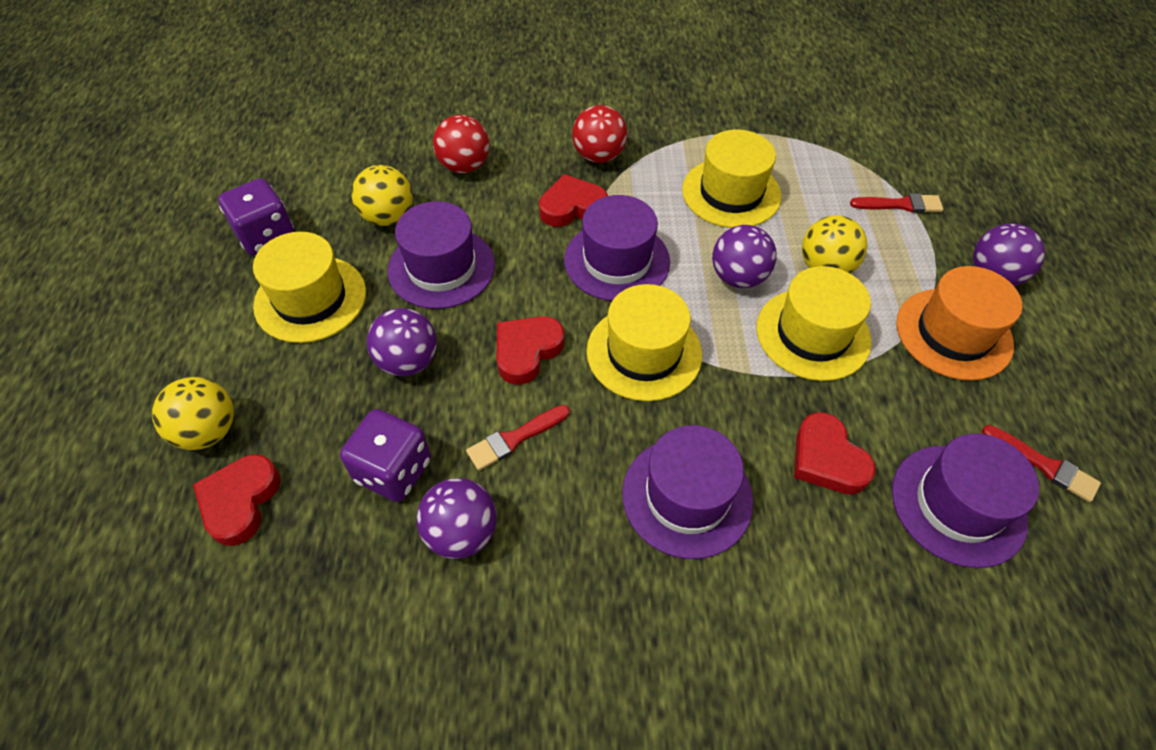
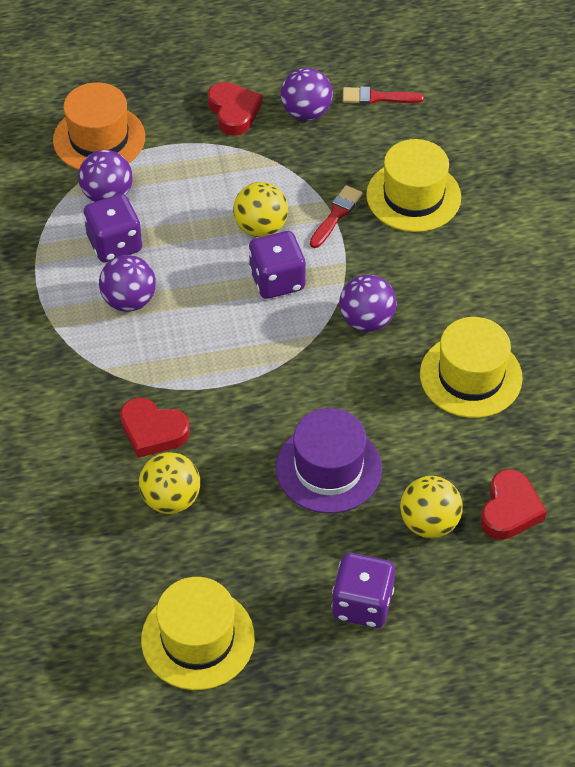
purple dice: 2 -> 3
purple hat: 4 -> 1
red ball: 2 -> 0
red brush: 3 -> 2
red heart: 4 -> 3
yellow hat: 4 -> 3

